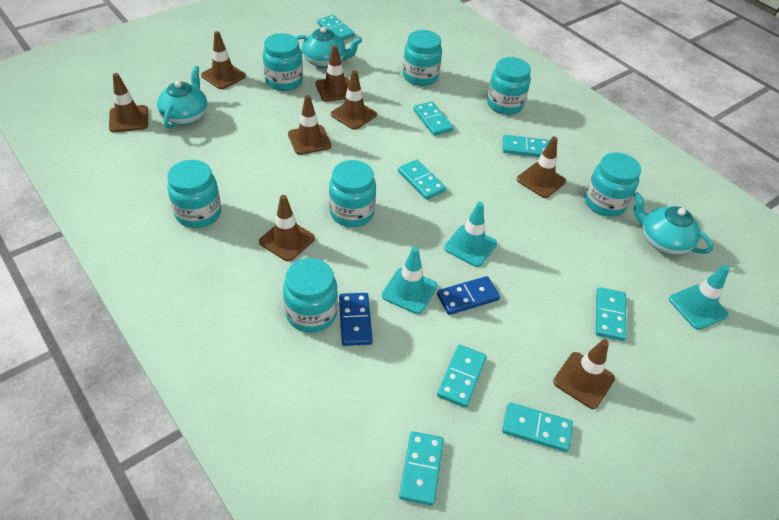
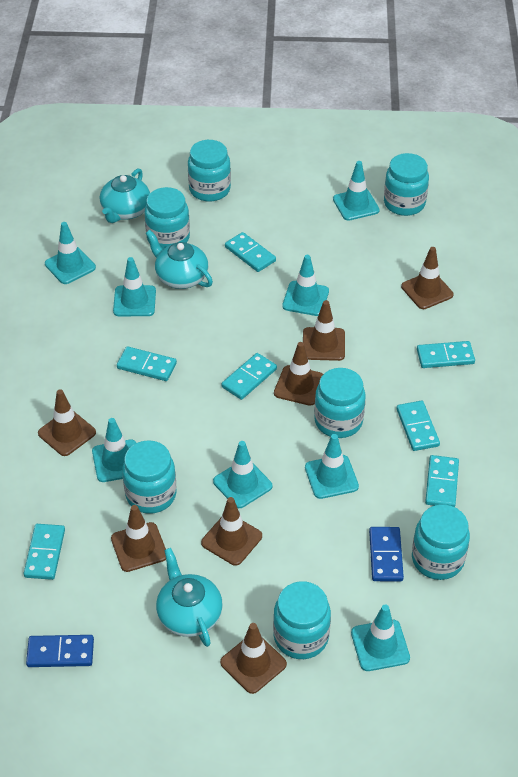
brown traffic cone: 8 -> 7
turquoise domino: 8 -> 7
turquoise traffic cone: 3 -> 8

